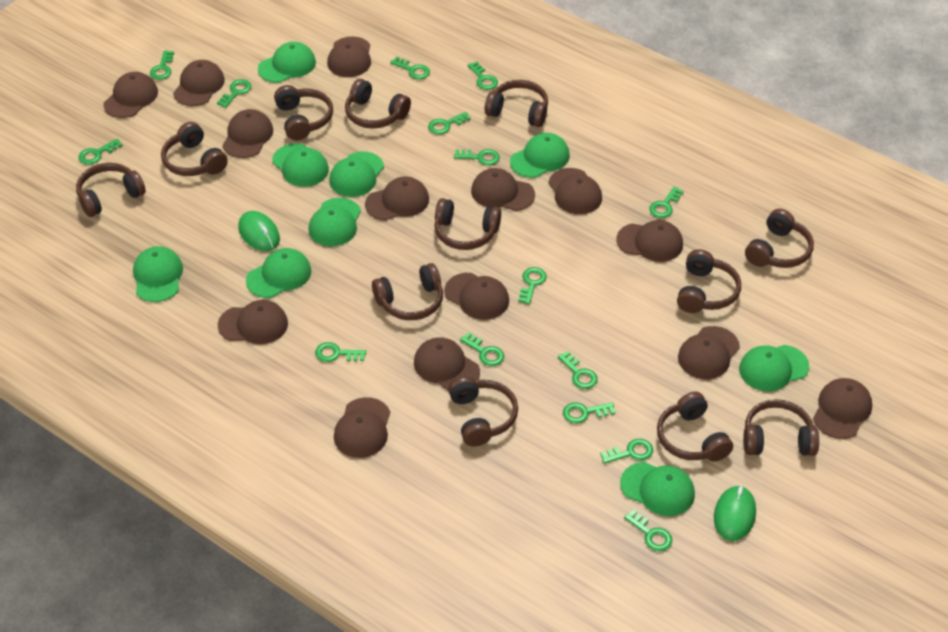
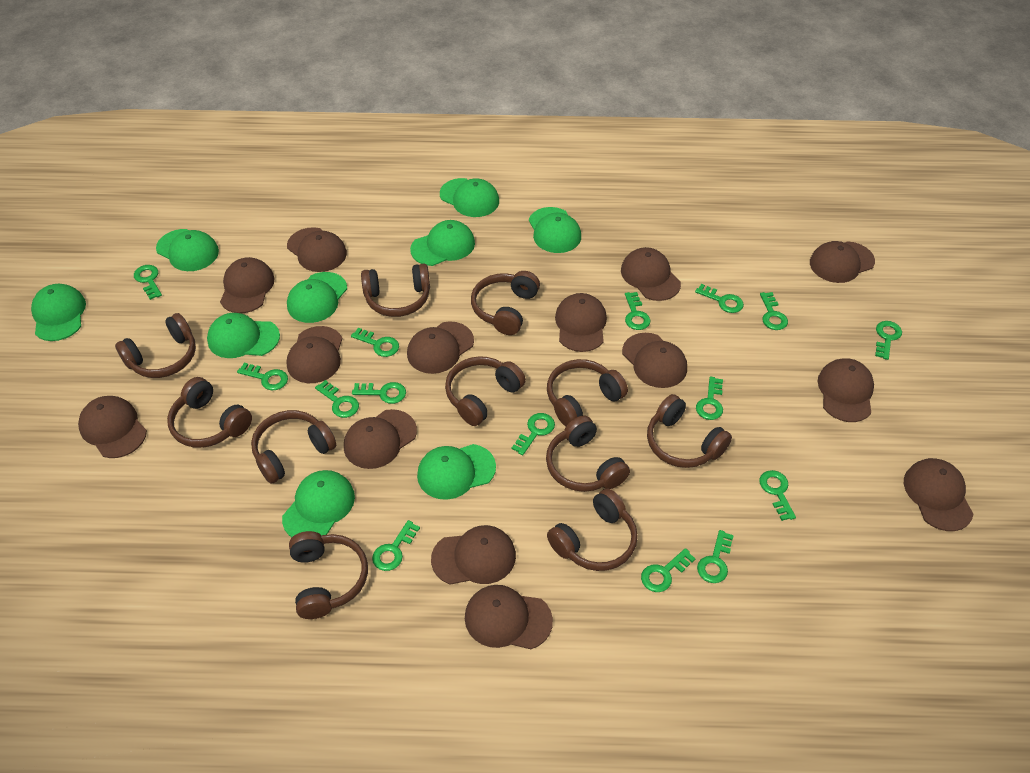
brown headphones: 12 -> 11
green mouse: 2 -> 0

